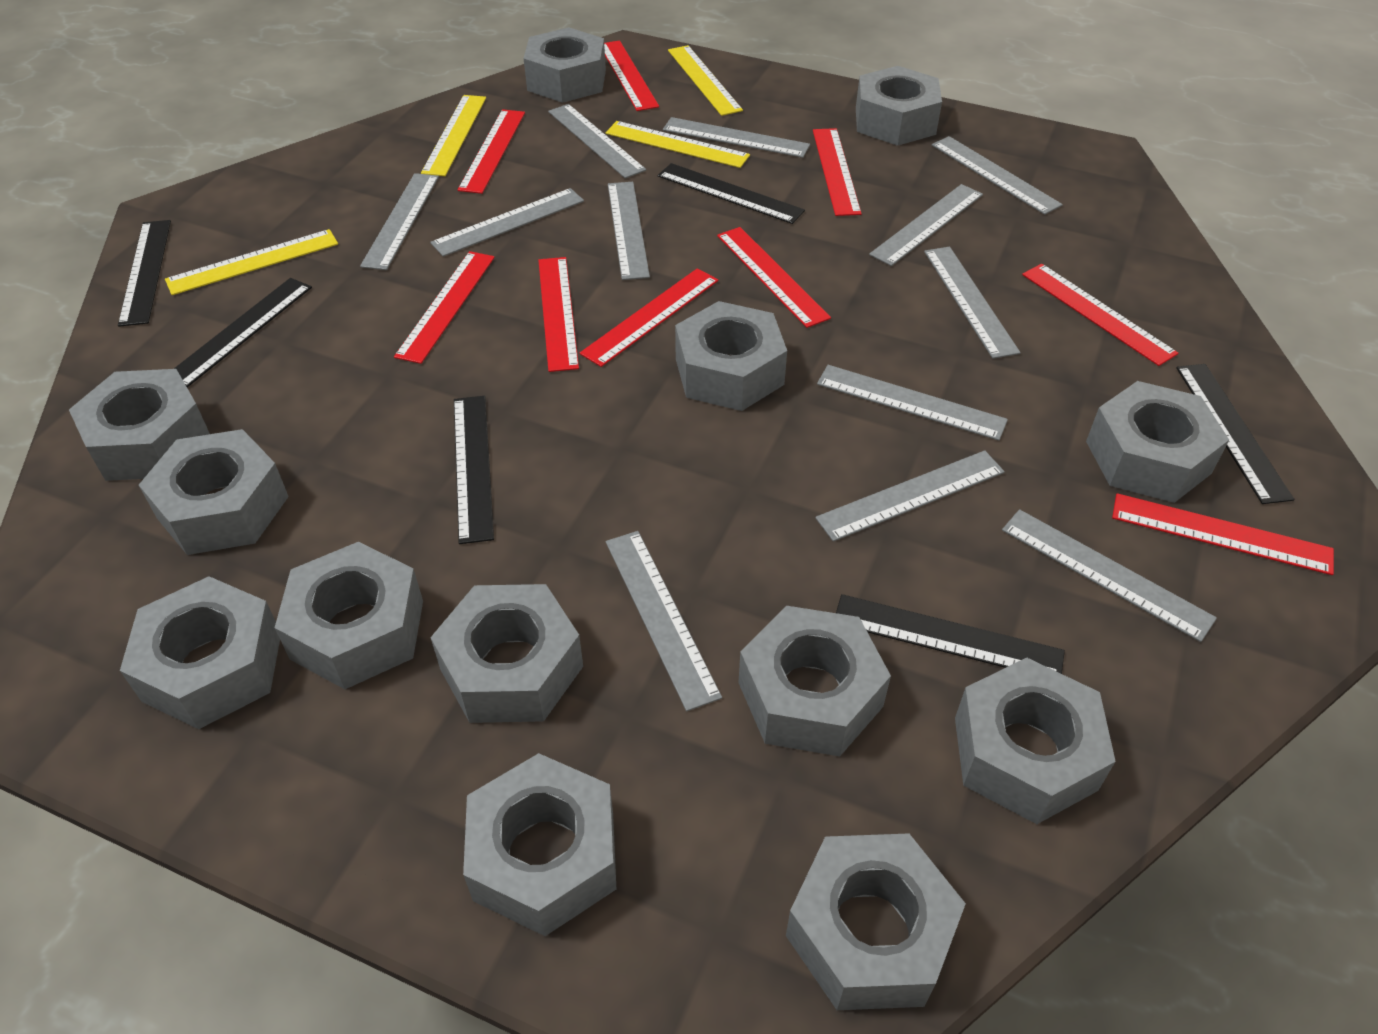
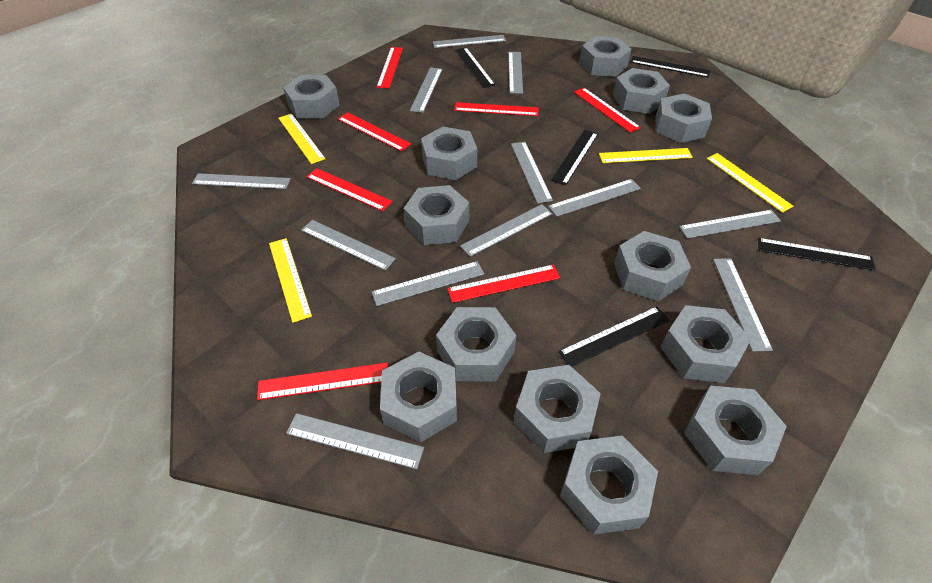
black ruler: 6 -> 5
red ruler: 9 -> 7

